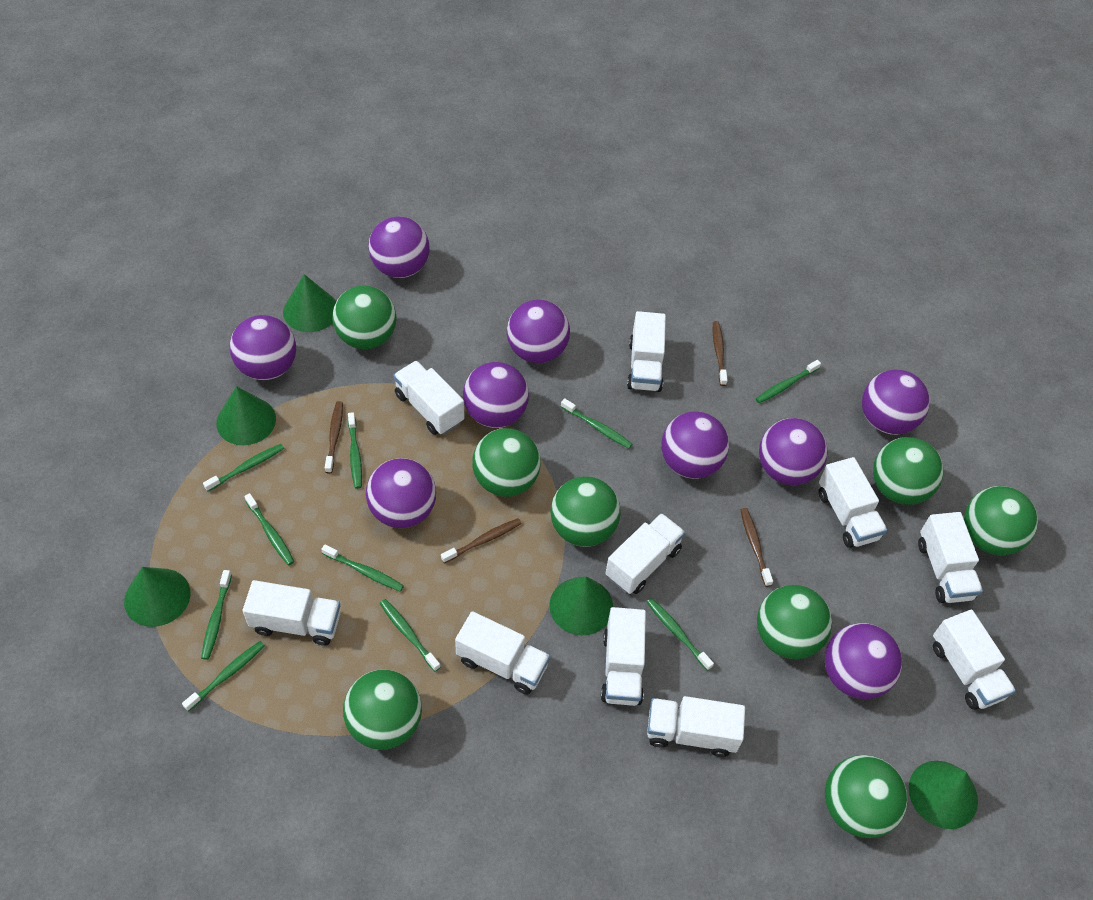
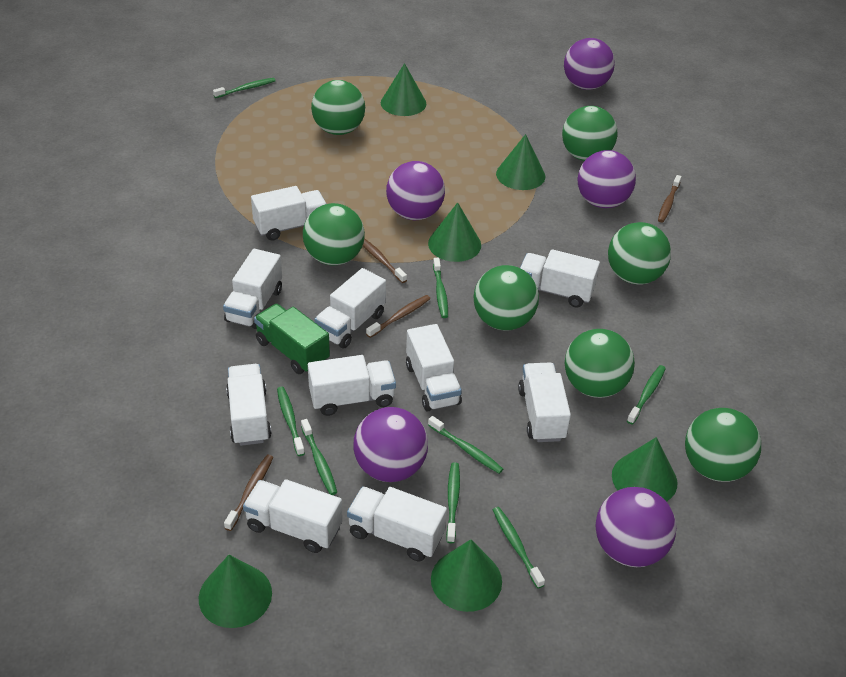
green ball: 8 -> 7
green cone: 5 -> 6
green toothbrush: 10 -> 8
green truck: 0 -> 1
purple ball: 9 -> 5

